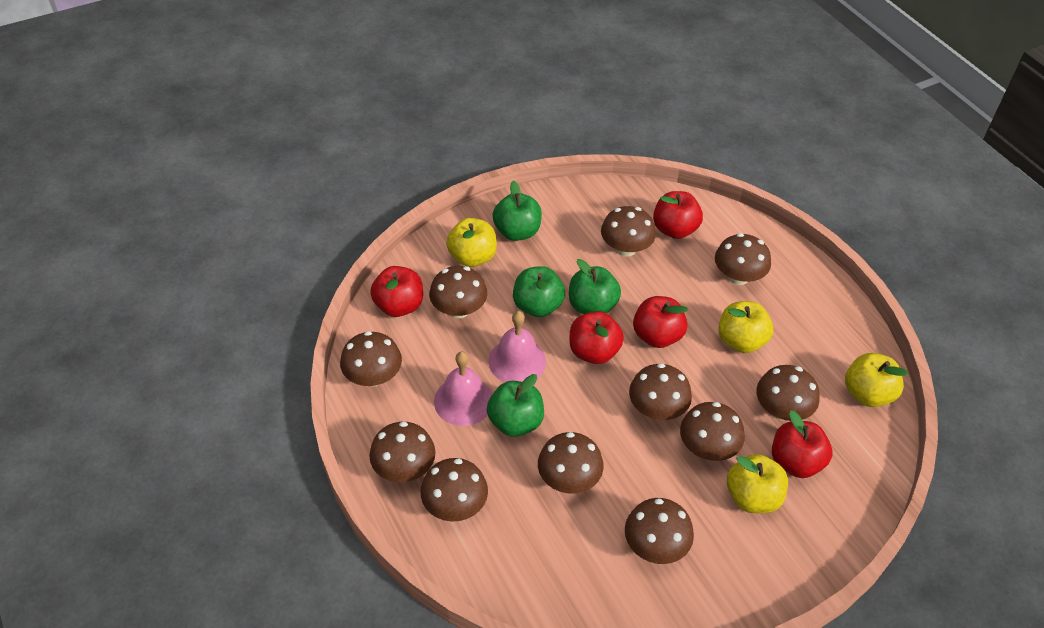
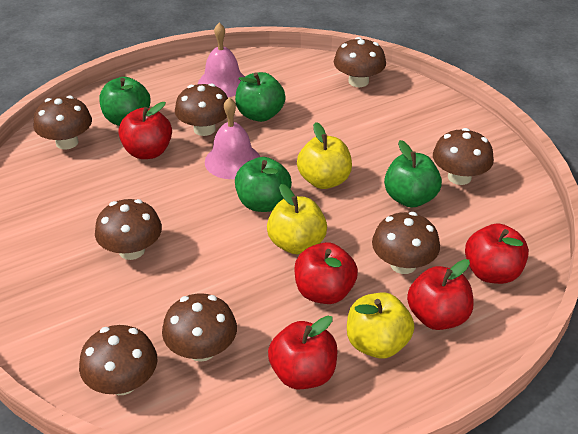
brown mushroom: 11 -> 8
yellow apple: 4 -> 3

